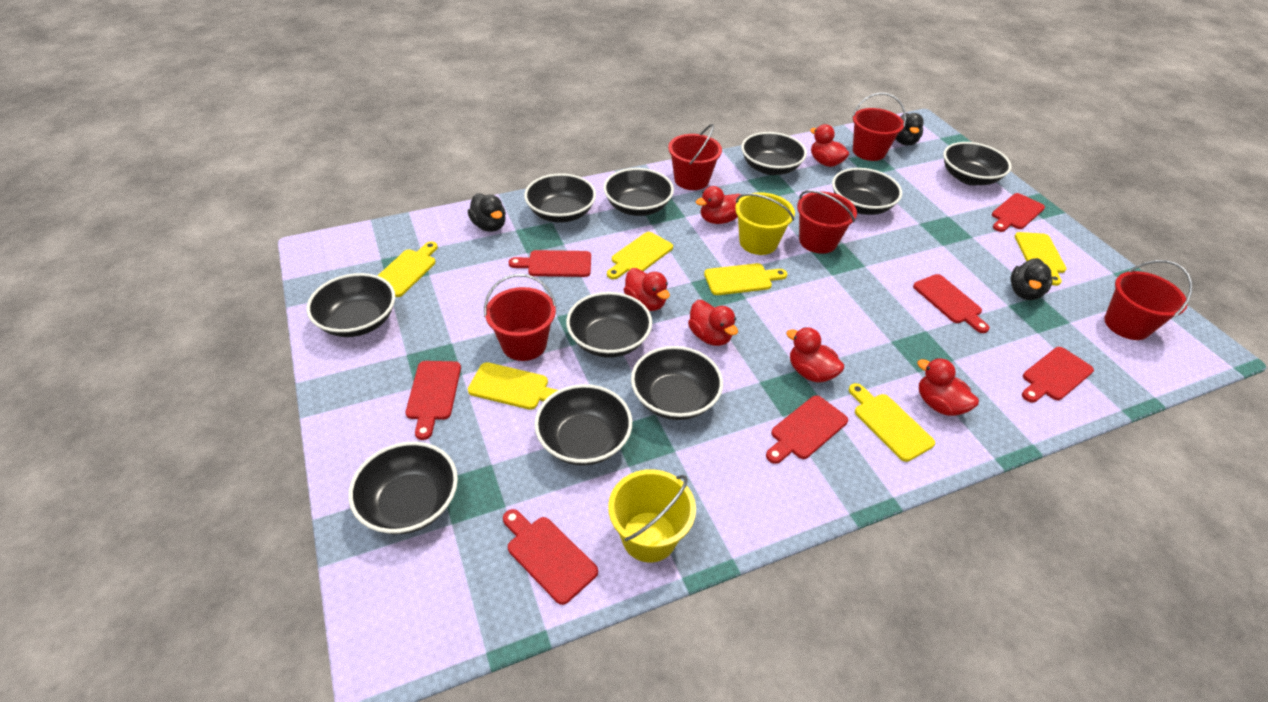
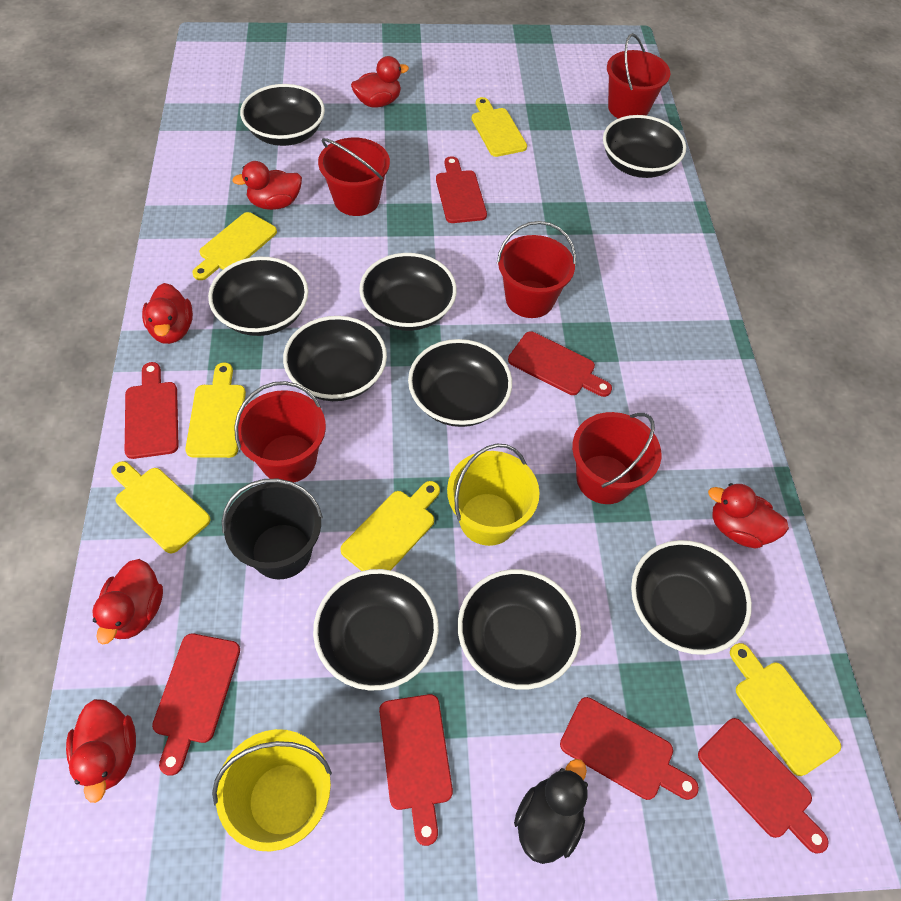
black bowl: 10 -> 9
black bucket: 0 -> 1
black duck: 3 -> 1

